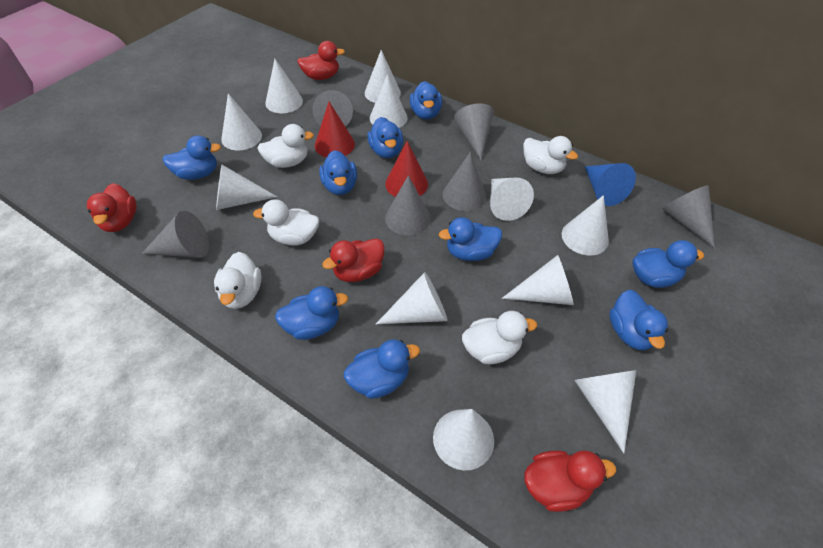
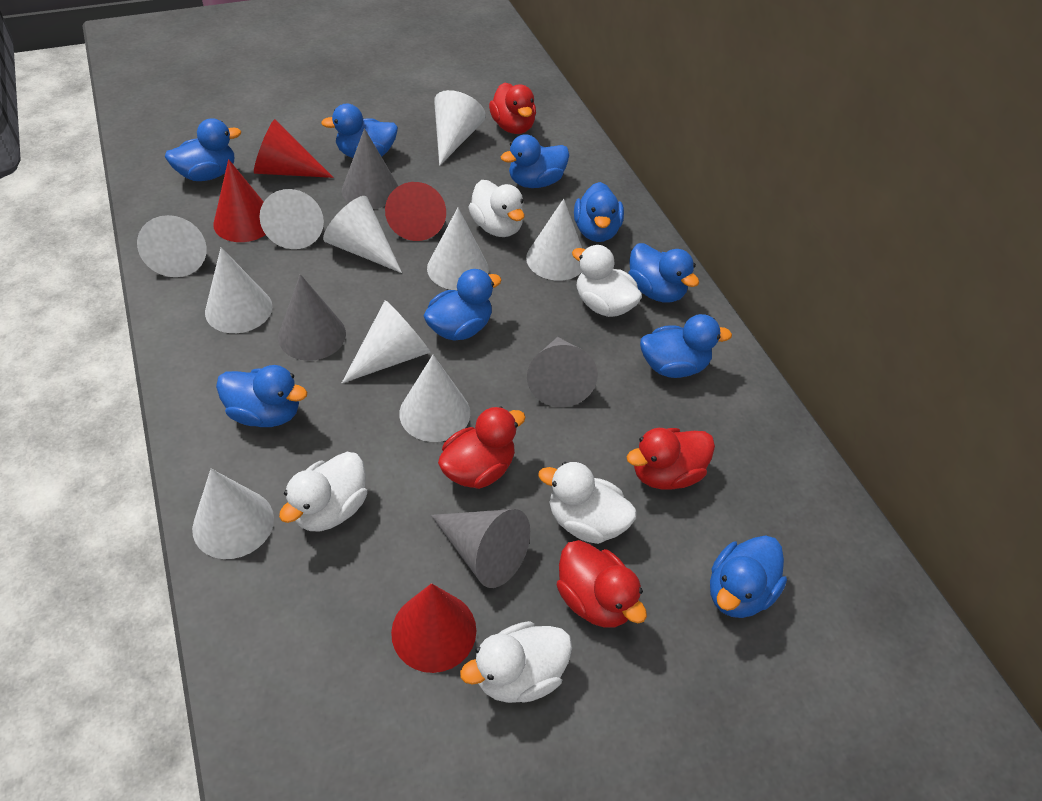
blue cone: 1 -> 0
grey cone: 6 -> 4
red cone: 2 -> 4
white cone: 11 -> 10

